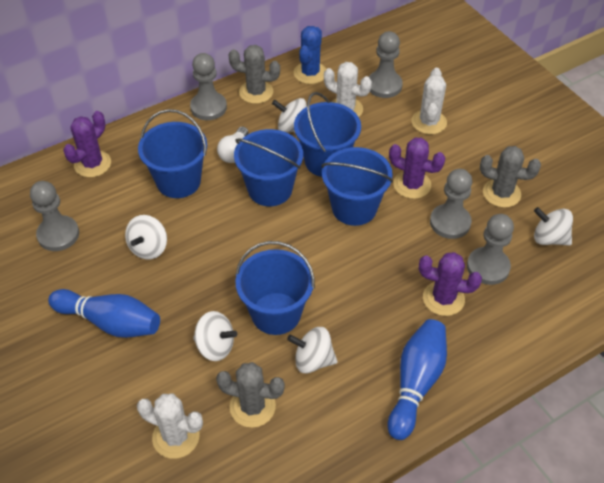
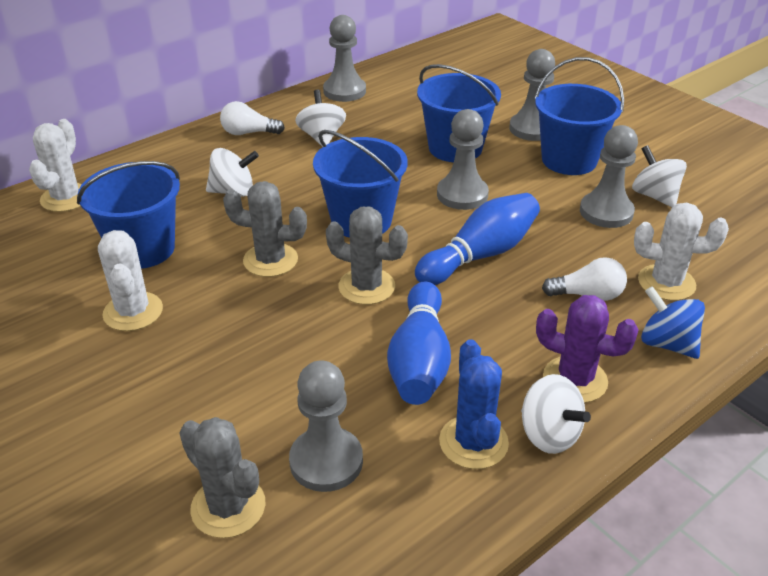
blue bucket: 5 -> 4
blue spinning top: 0 -> 1
purple cactus: 3 -> 1
white light bulb: 1 -> 2
white spinning top: 5 -> 4

